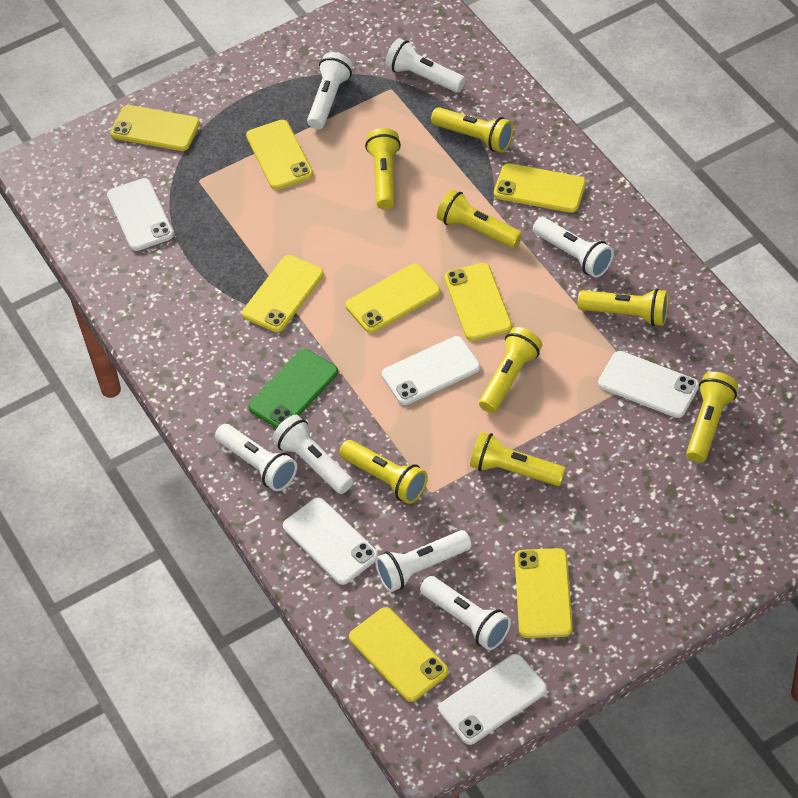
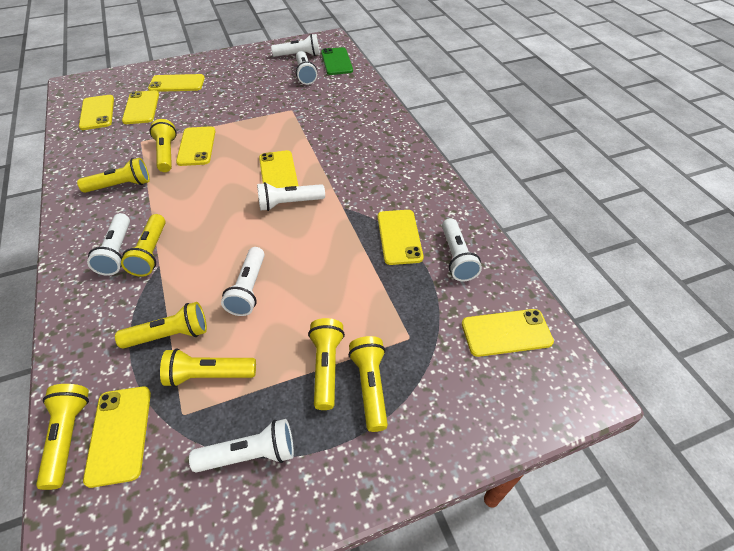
white phone: 5 -> 0

